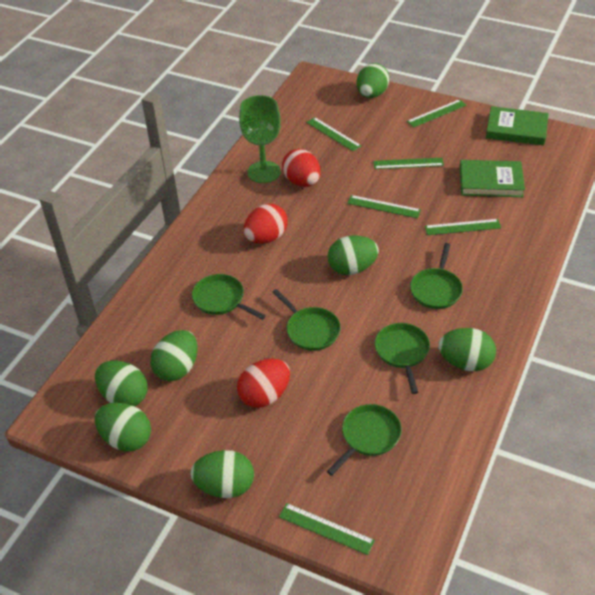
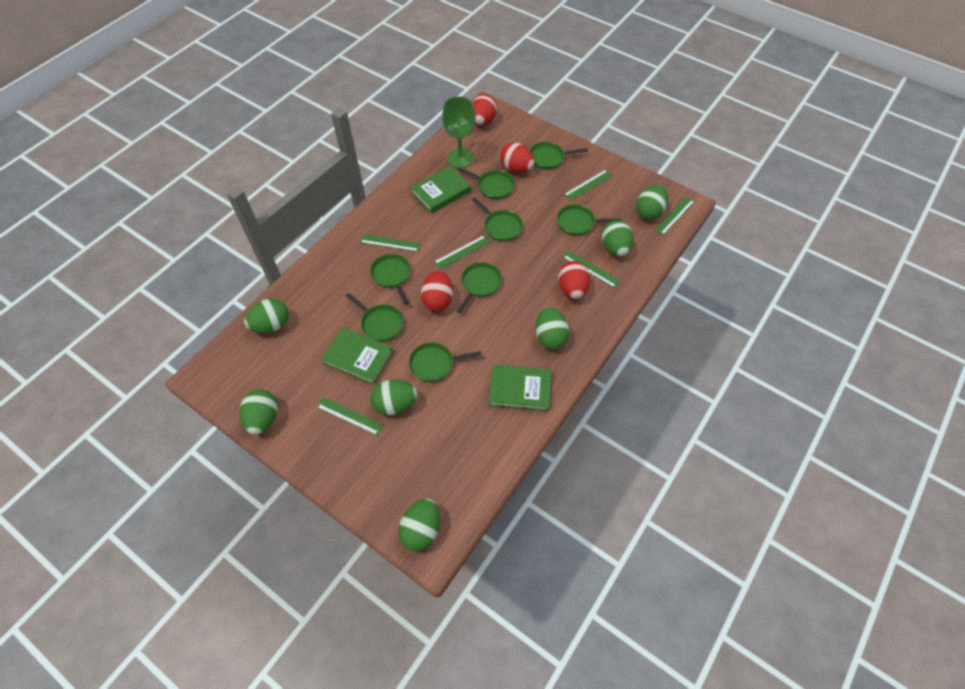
green book: 2 -> 3
green pan: 5 -> 8
red egg: 3 -> 4

